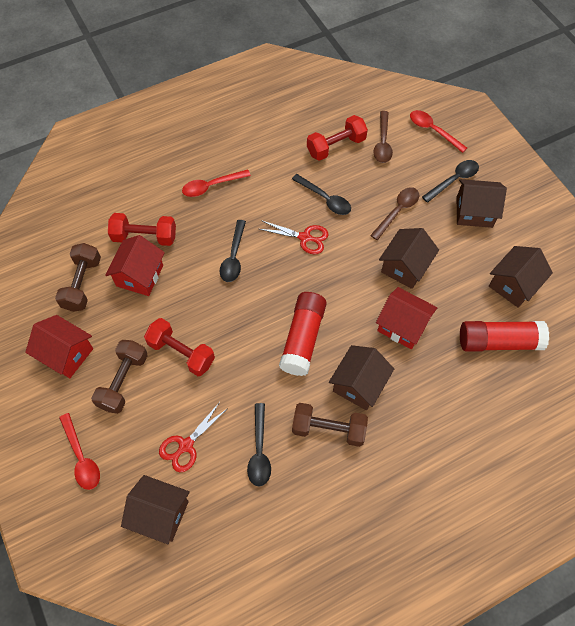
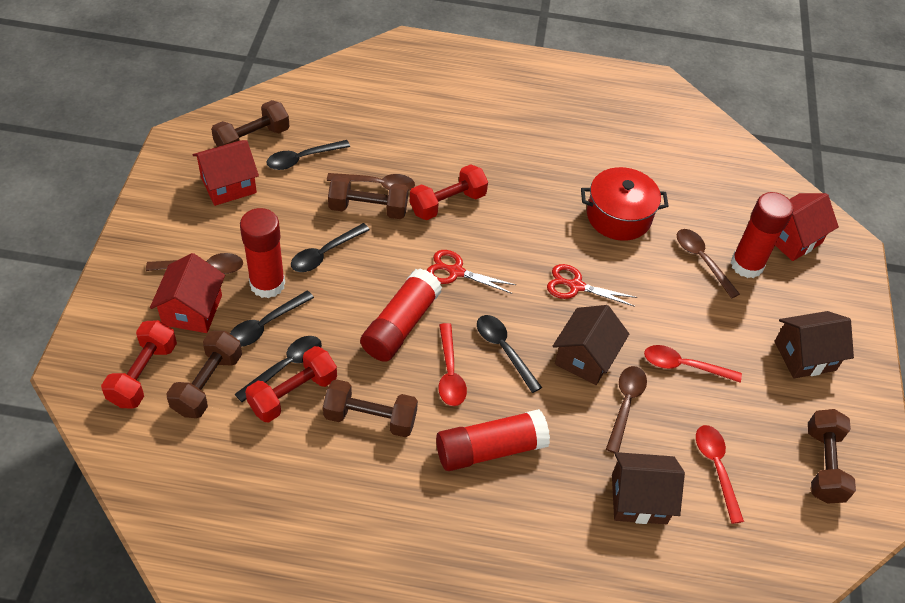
black spoon: 4 -> 5
brown dumbbell: 3 -> 5
brown house: 5 -> 3
brown spoon: 2 -> 4
red glue stick: 2 -> 4
red pot: 0 -> 1

